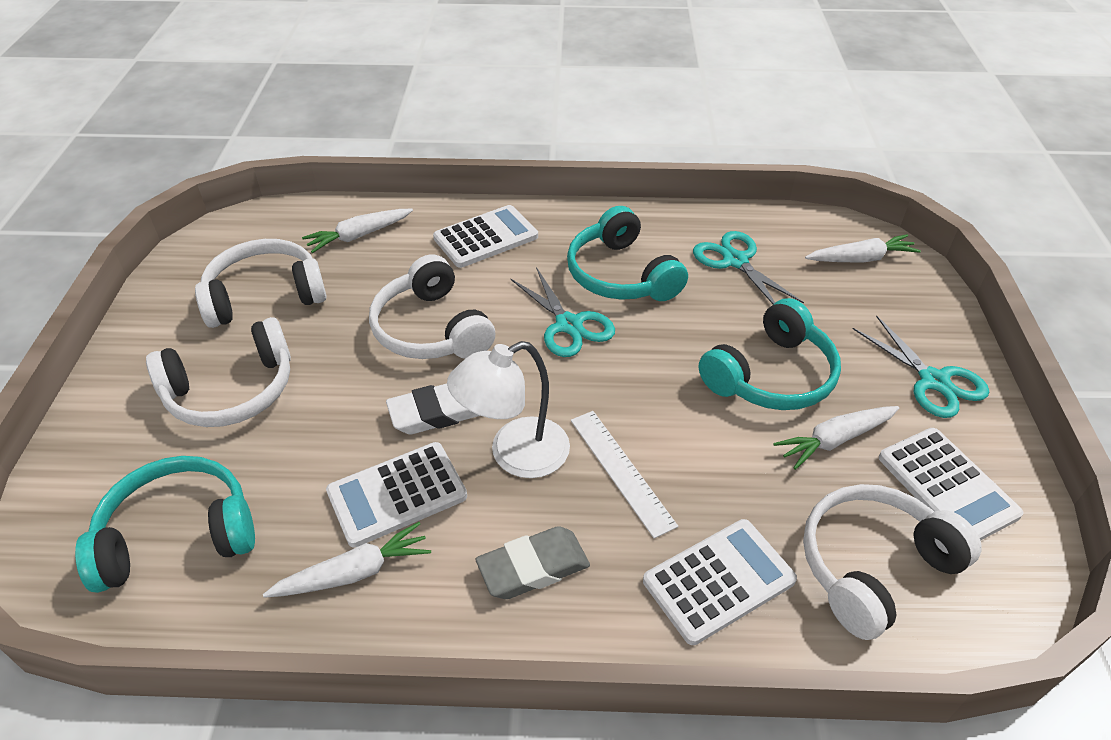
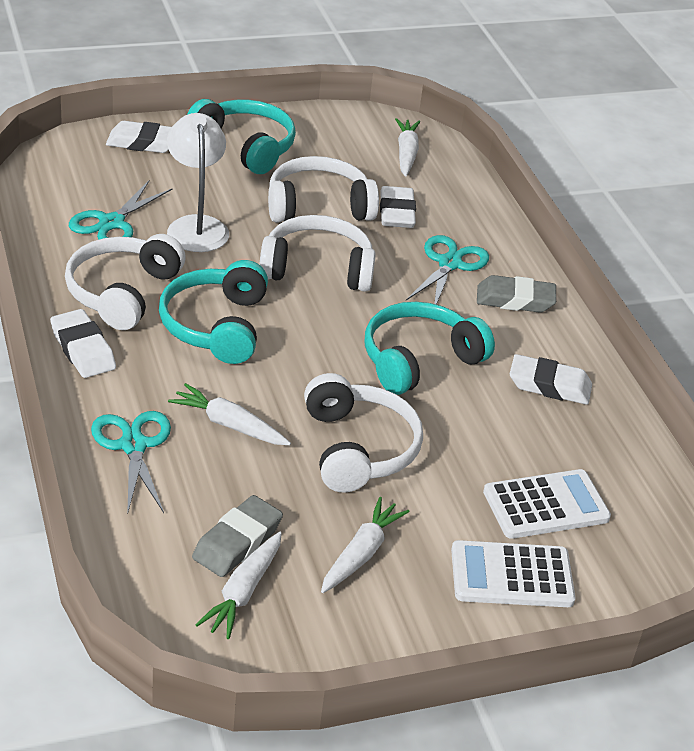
grey eraser: 1 -> 2
white calculator: 4 -> 2
white eraser: 1 -> 4
white ruler: 1 -> 0

